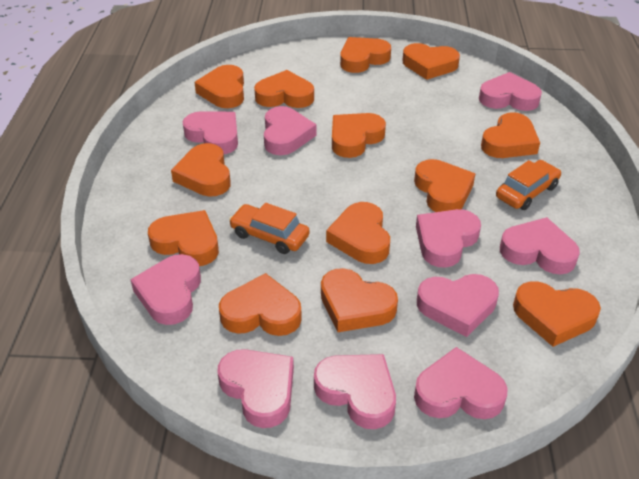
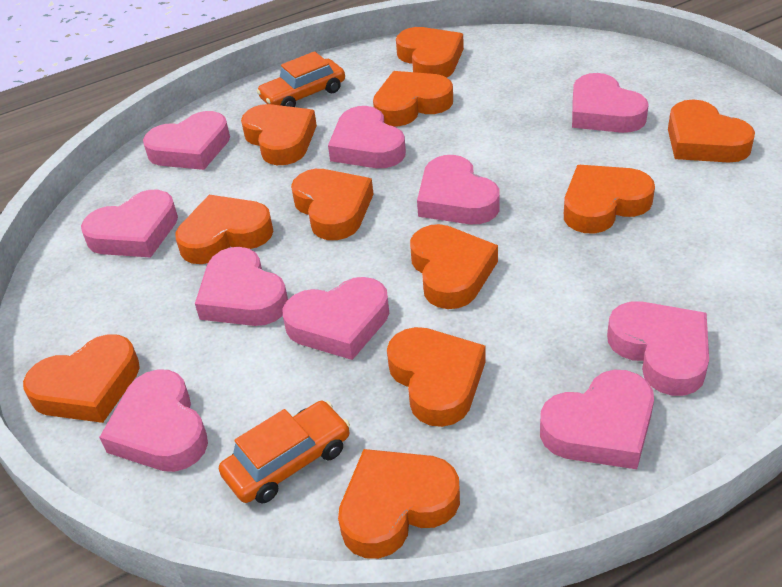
orange heart: 13 -> 11

